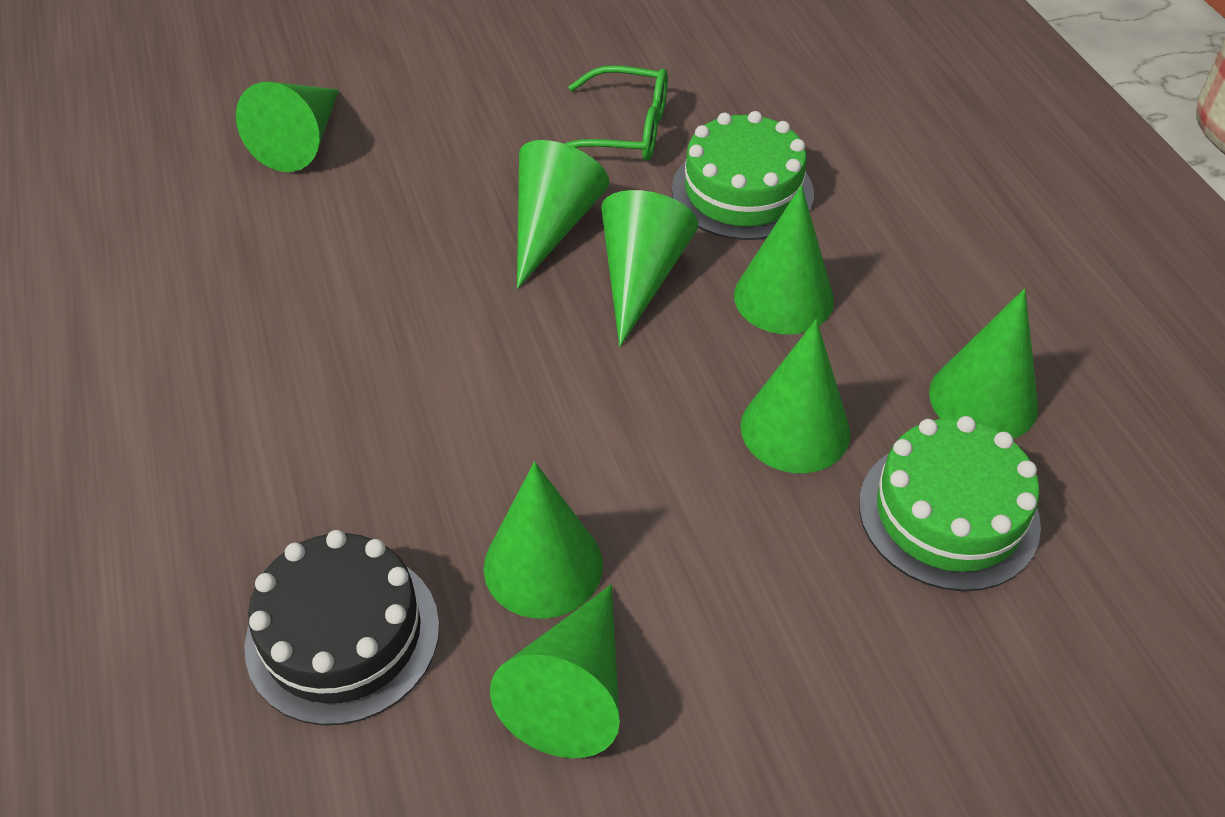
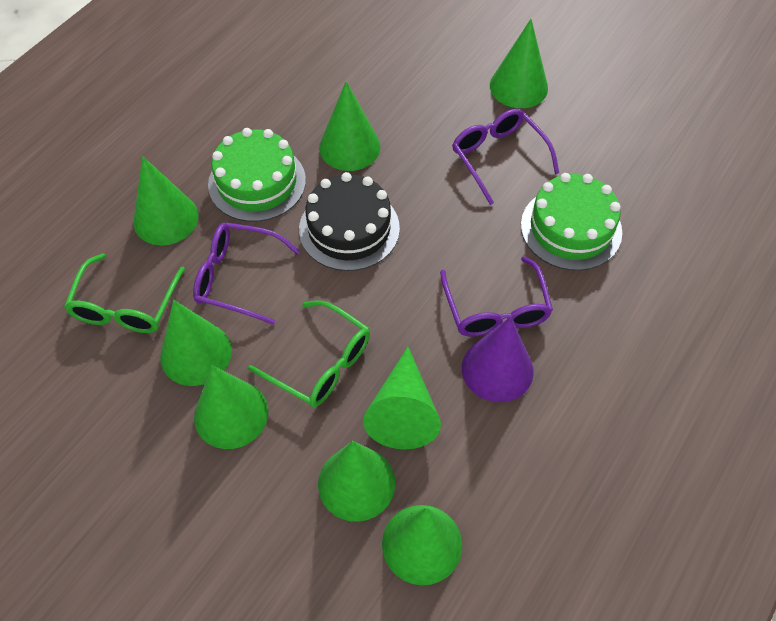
green glasses: 1 -> 2
purple cone: 0 -> 1
purple glasses: 0 -> 3

